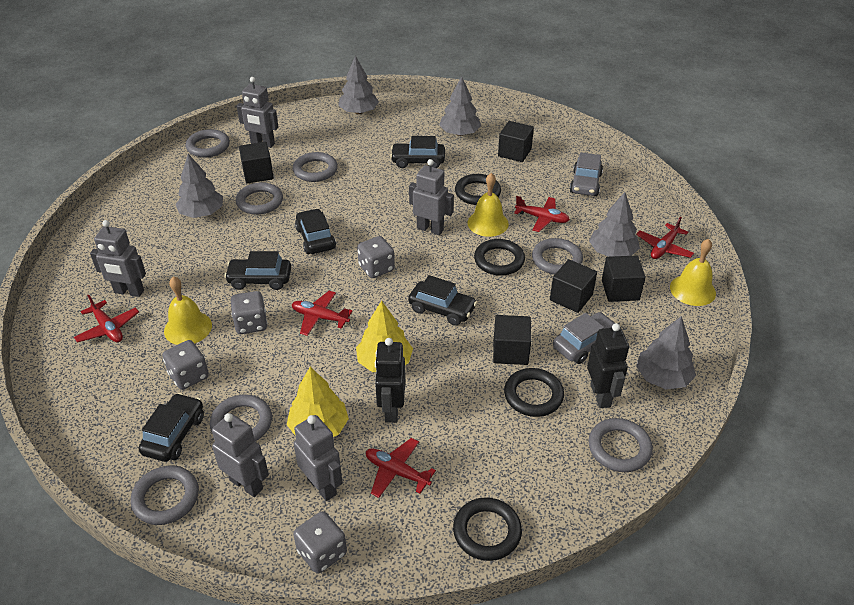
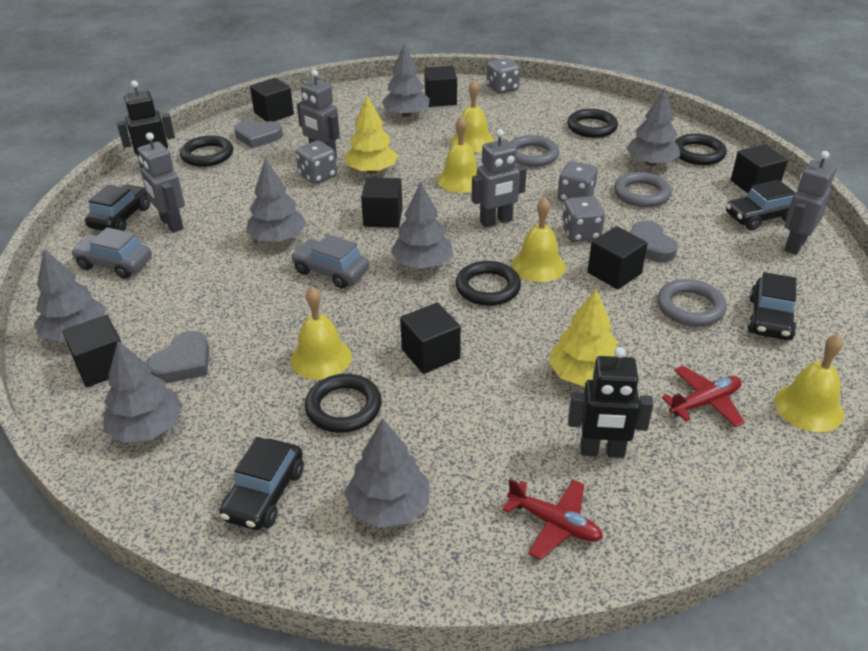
black car: 5 -> 4
black cube: 5 -> 7
black ring: 4 -> 5
grey heart: 0 -> 3
grey ring: 7 -> 3
grey robot: 5 -> 4
grey tree: 5 -> 7
red plane: 5 -> 2
yellow bell: 3 -> 5

